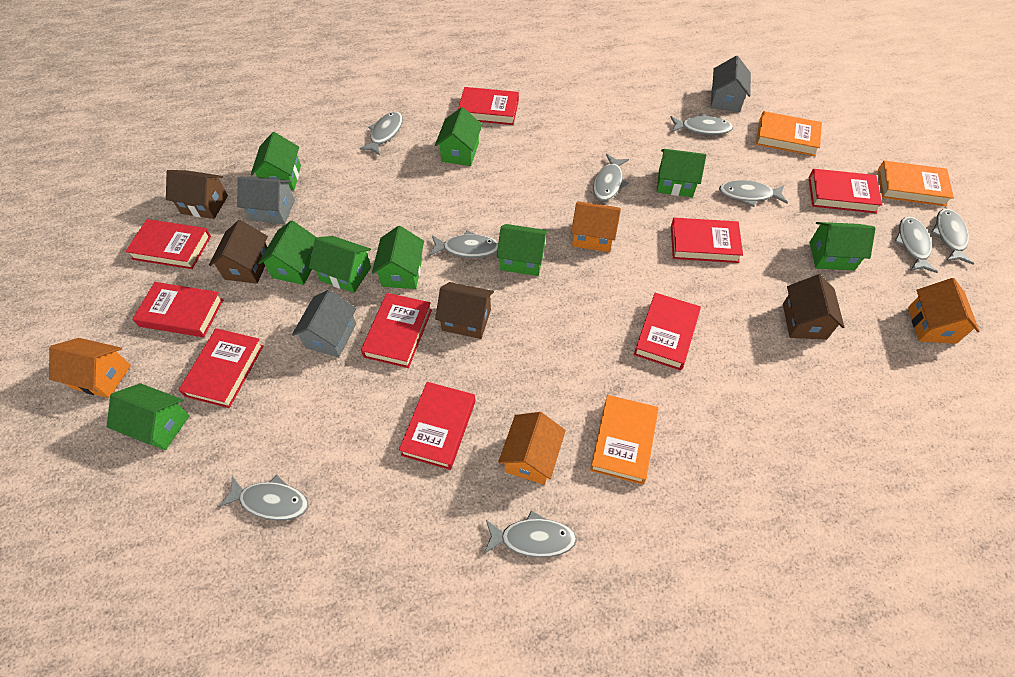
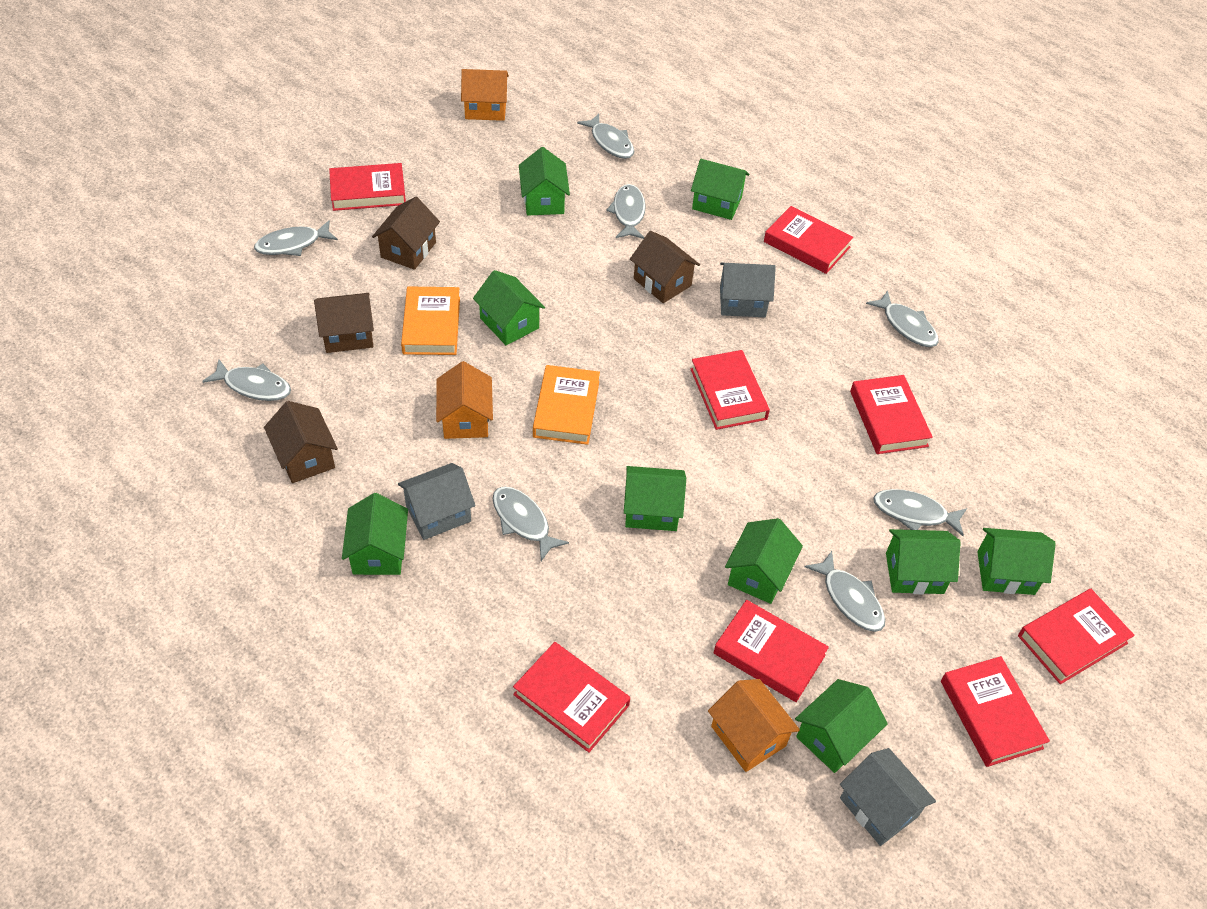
grey fish: 9 -> 8
orange book: 3 -> 2
orange house: 4 -> 3
red book: 9 -> 8

